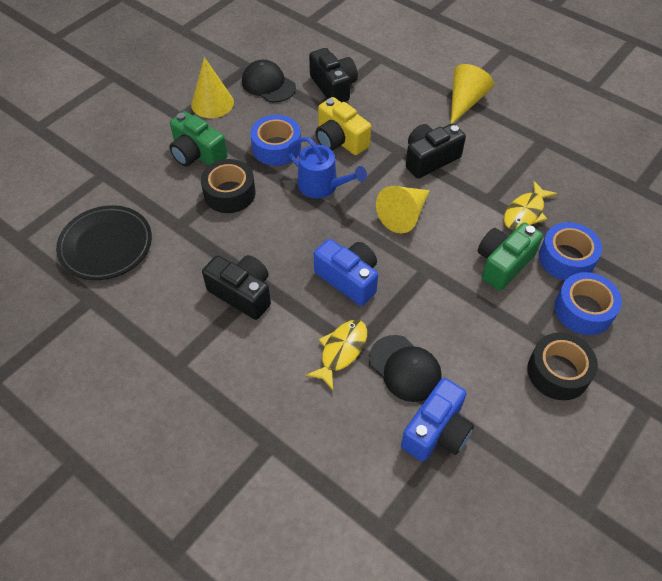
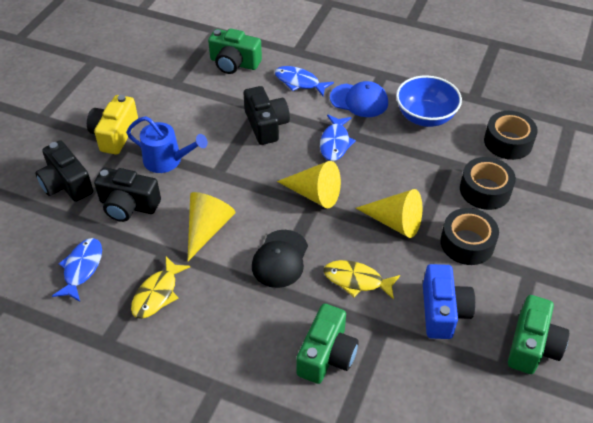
black cap: 2 -> 1
black plate: 1 -> 0
black tape: 2 -> 3
blue bowl: 0 -> 1
blue camera: 2 -> 1
blue cap: 0 -> 1
blue fish: 0 -> 3
blue tape: 3 -> 0
green camera: 2 -> 3

